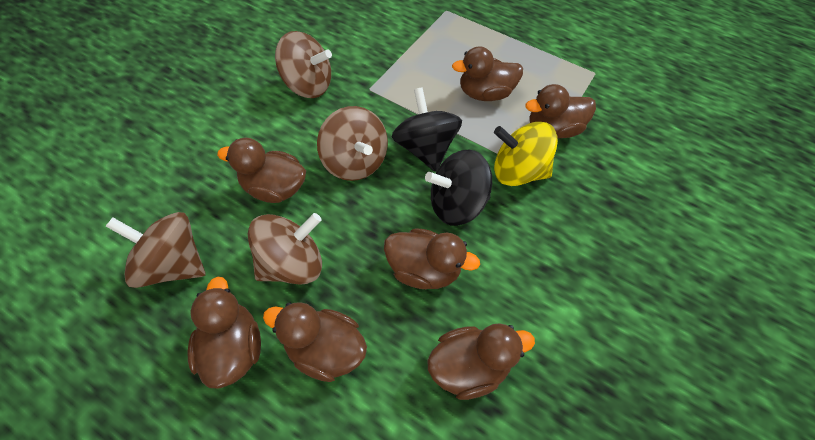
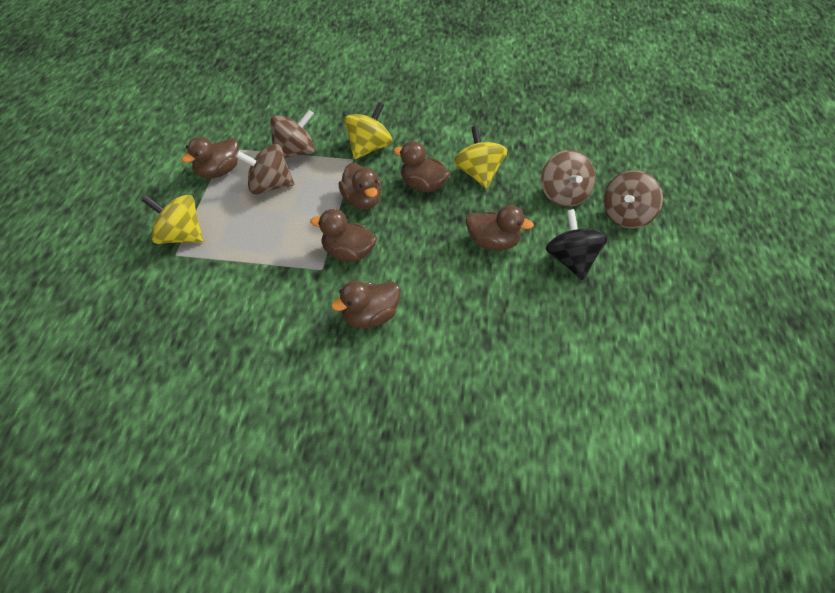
black spinning top: 2 -> 1
brown duck: 7 -> 6
yellow spinning top: 1 -> 3

